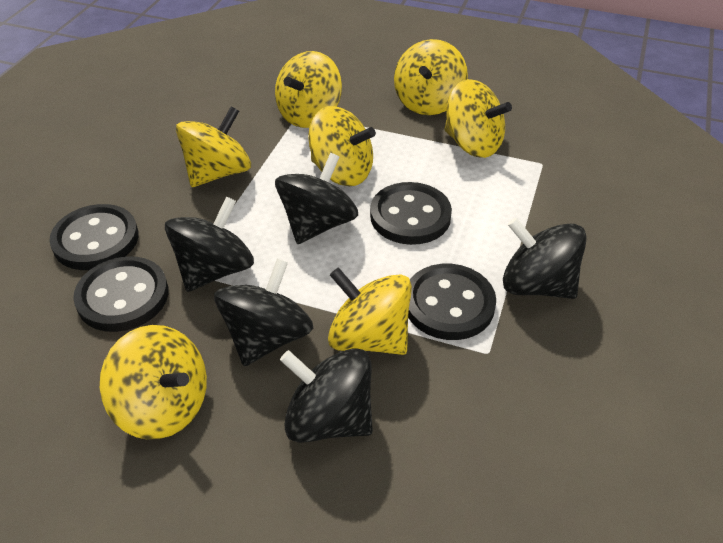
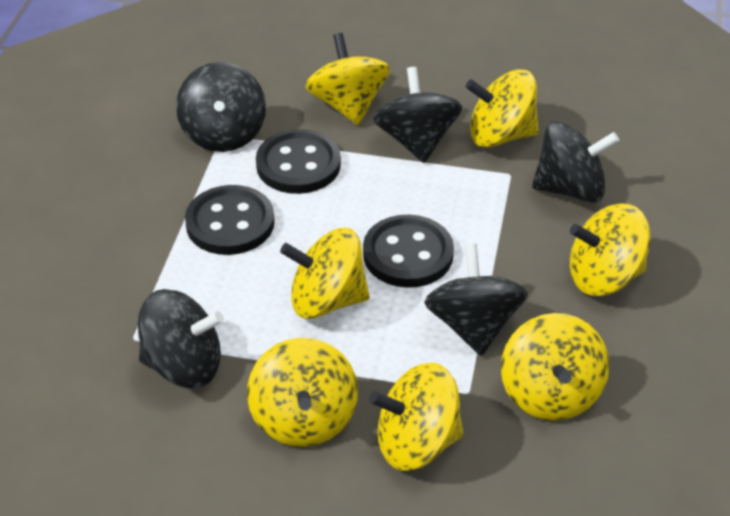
black button: 4 -> 3

